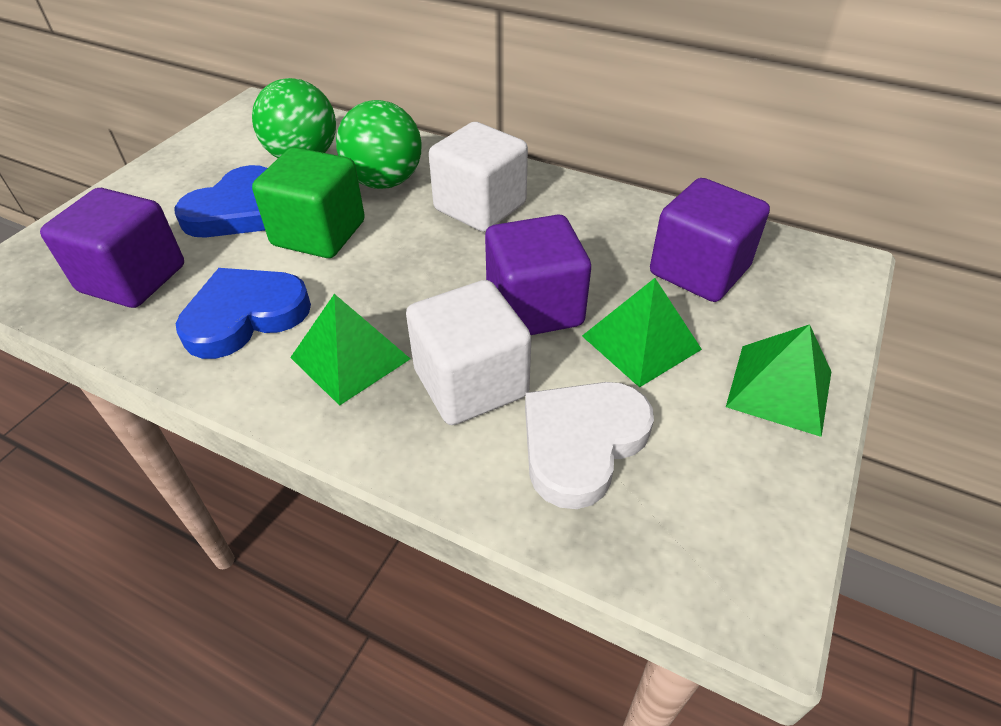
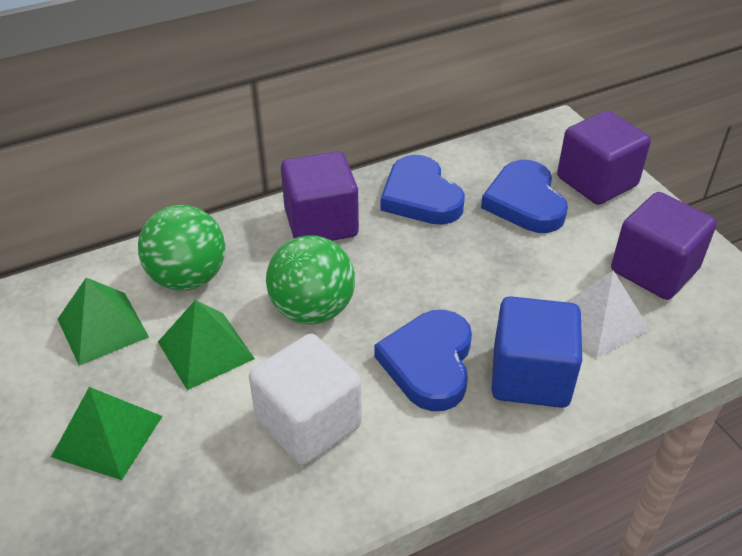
blue cube: 0 -> 1
blue heart: 2 -> 3
green cube: 1 -> 0
white cube: 2 -> 1
white heart: 1 -> 0
white pyramid: 0 -> 1

